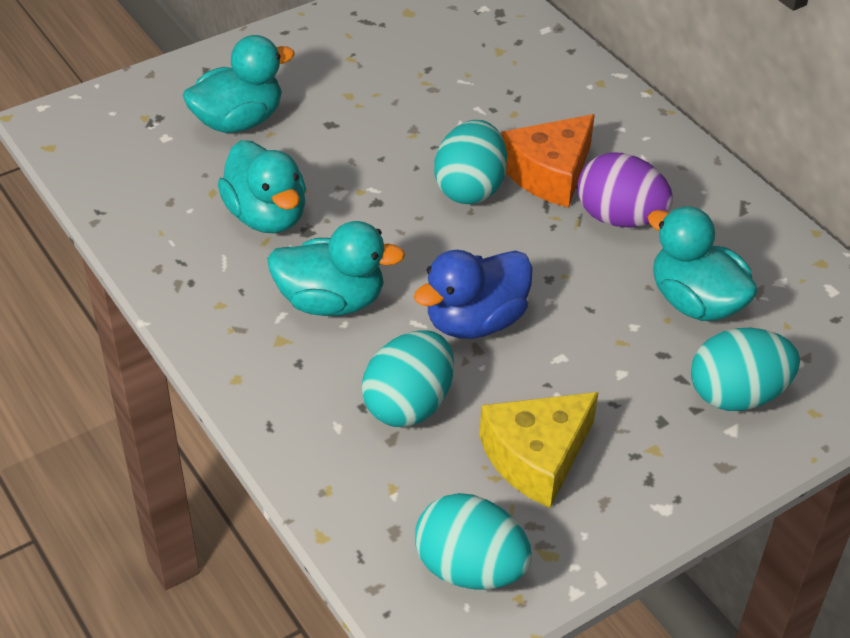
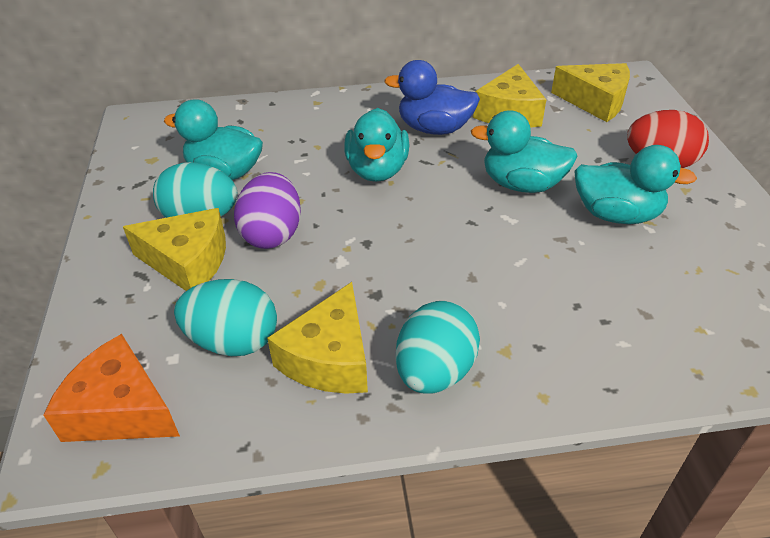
red egg: 0 -> 1
turquoise egg: 4 -> 3
yellow cheese: 1 -> 4

